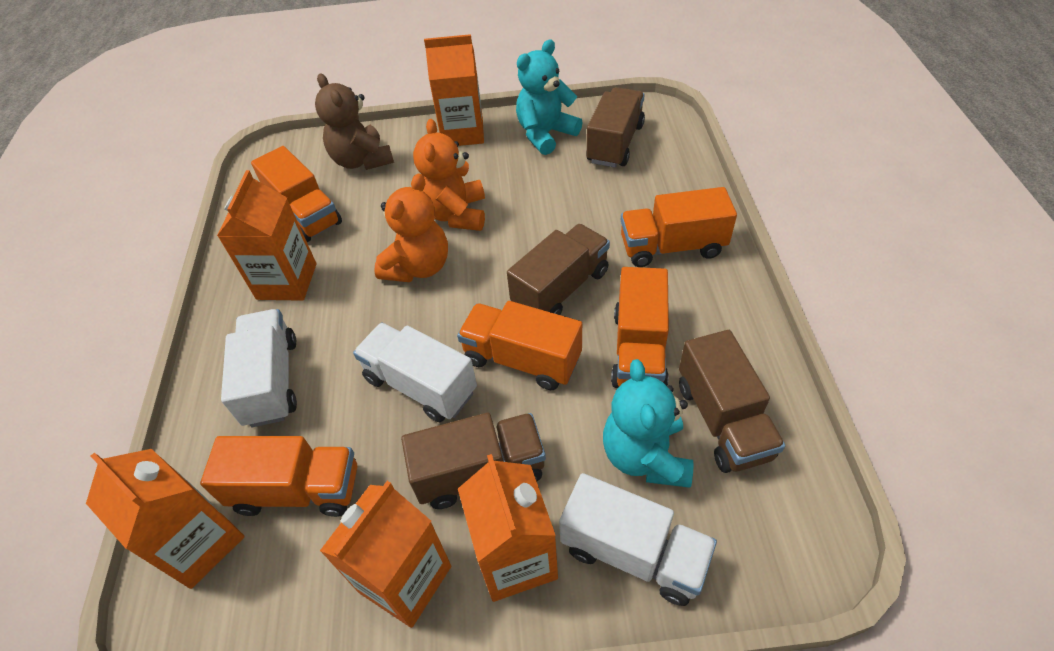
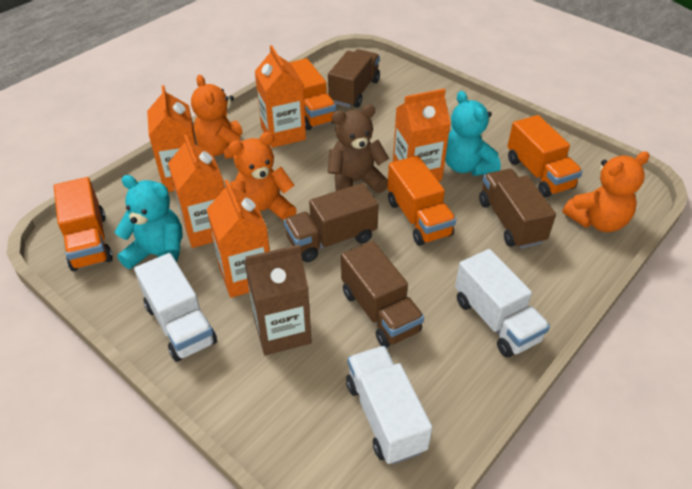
brown carton: 0 -> 1
orange teddy bear: 2 -> 3
orange truck: 5 -> 4

